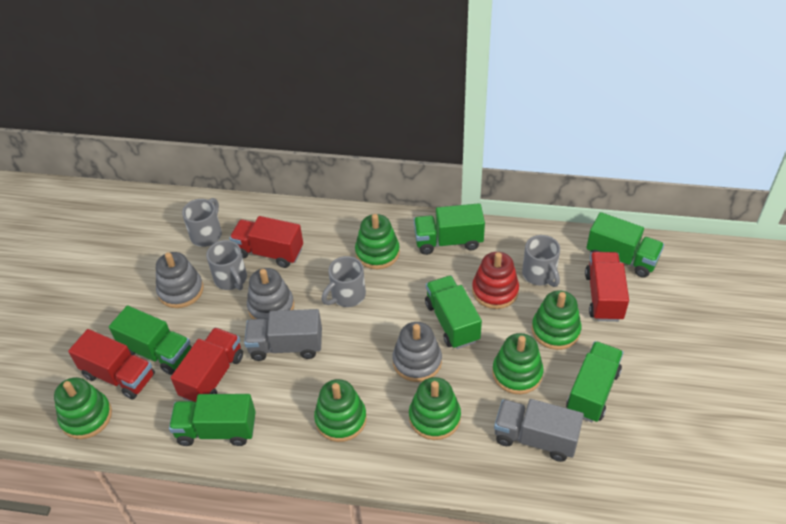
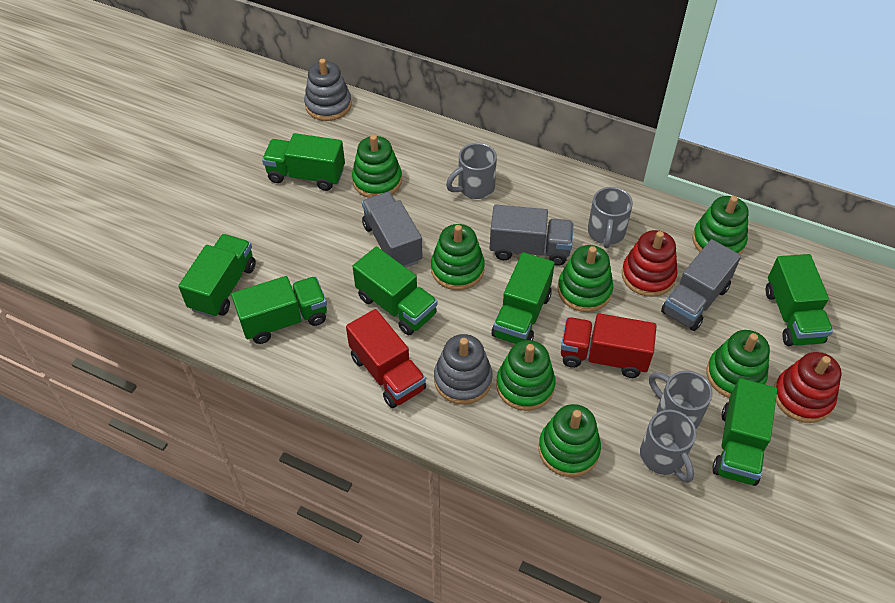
green stacking toy: 6 -> 7
green truck: 6 -> 7
grey stacking toy: 3 -> 2
grey truck: 2 -> 3
red stacking toy: 1 -> 2
red truck: 4 -> 2

